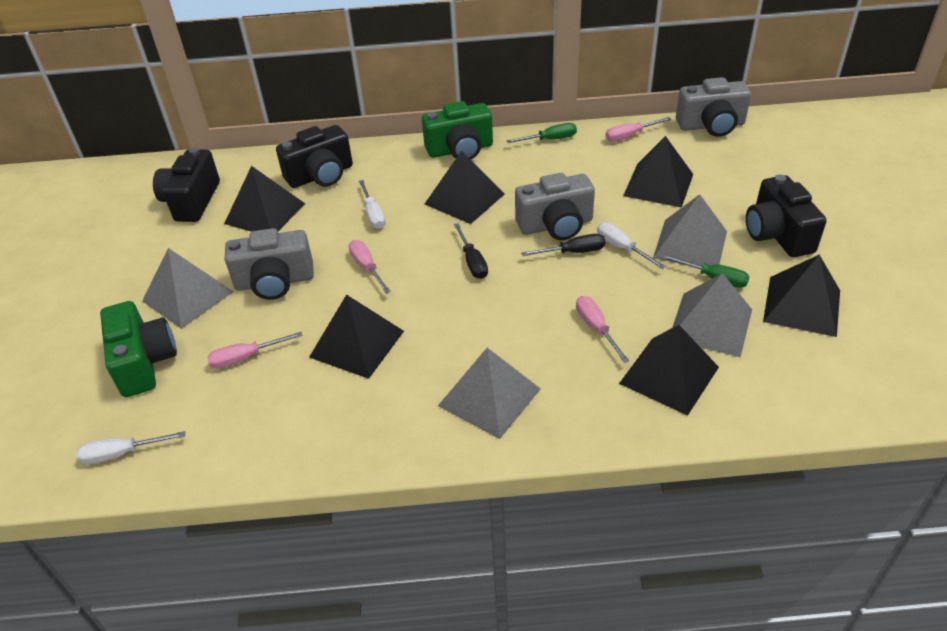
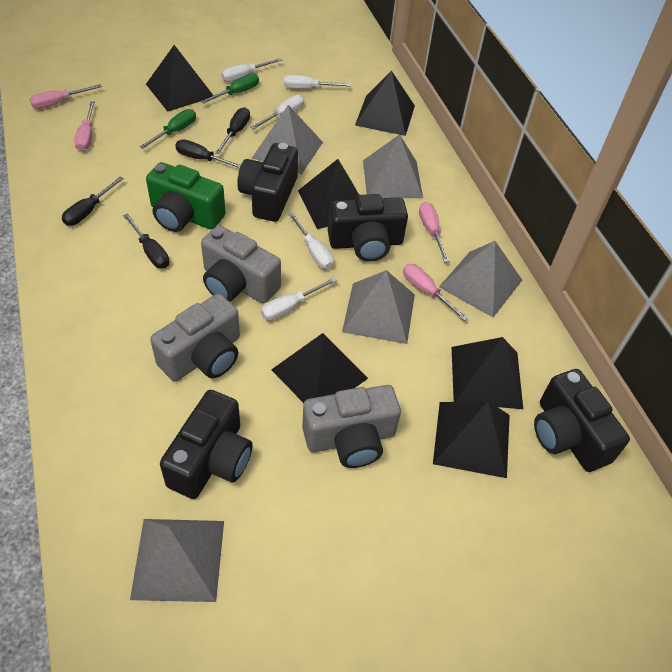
black camera: 3 -> 4
black screwdriver: 2 -> 4
green camera: 2 -> 1
grey pyramid: 4 -> 5
white screwdriver: 3 -> 5

